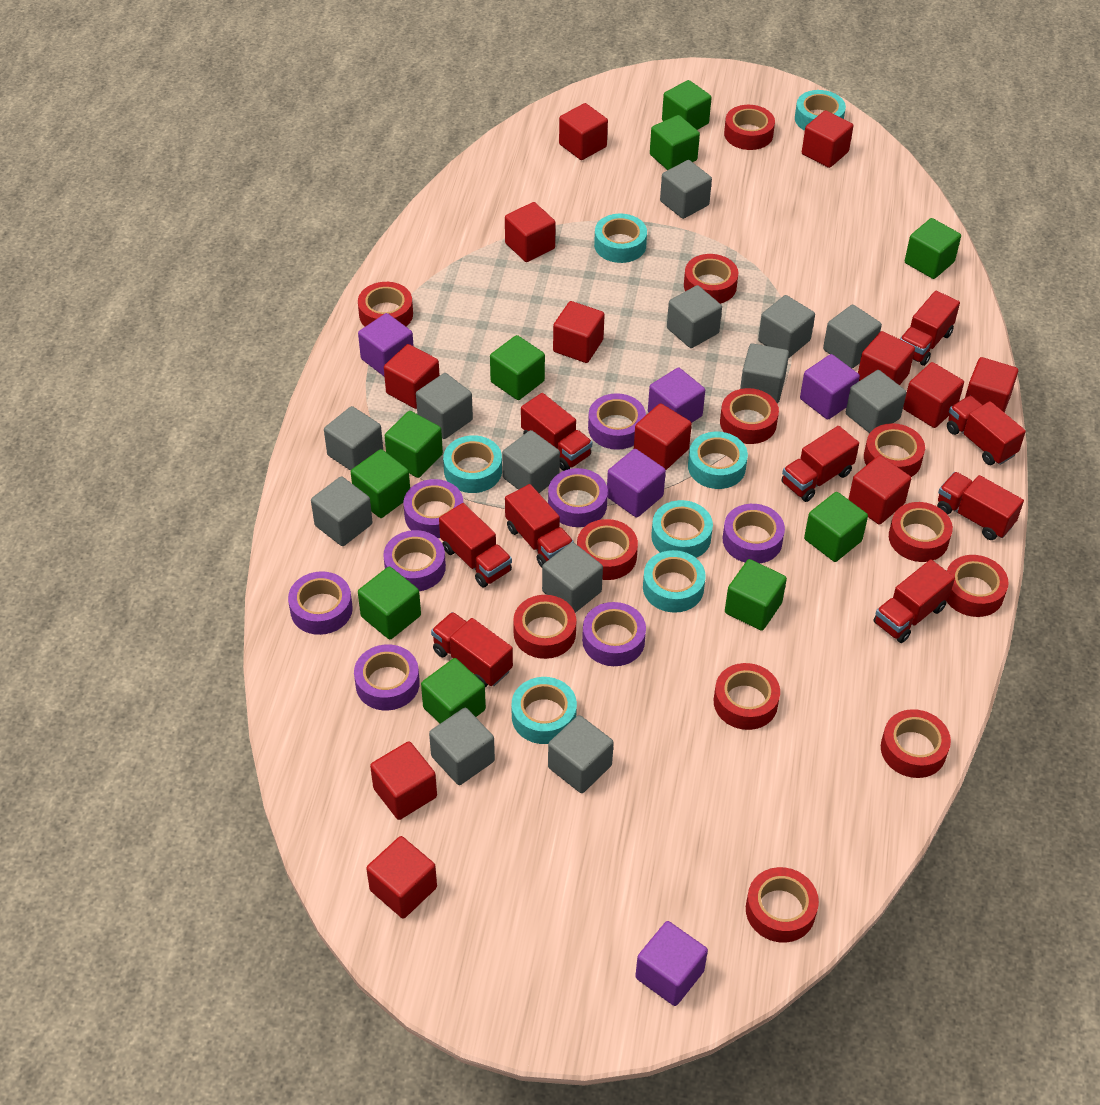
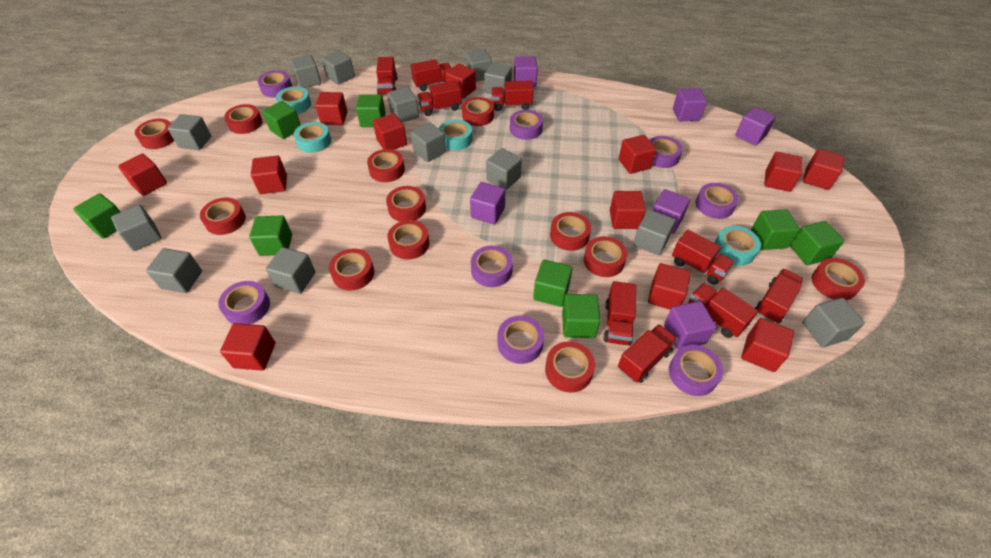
green cube: 10 -> 8
purple cube: 5 -> 6
turquoise tape: 7 -> 4

